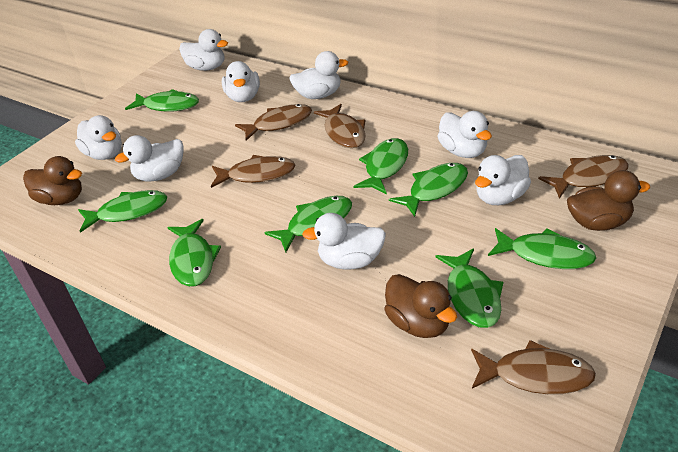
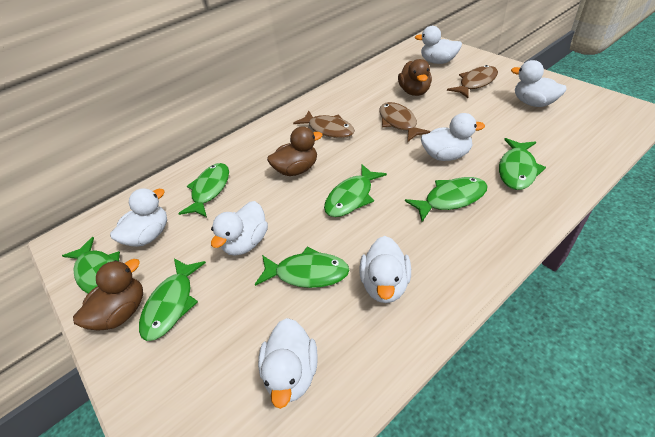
brown fish: 5 -> 3
green fish: 8 -> 7
white duck: 8 -> 7

